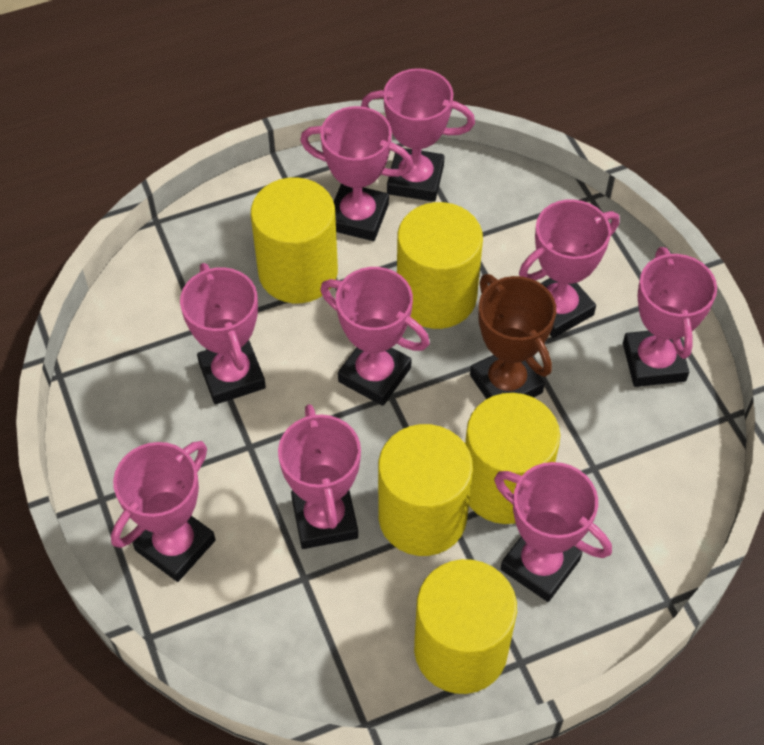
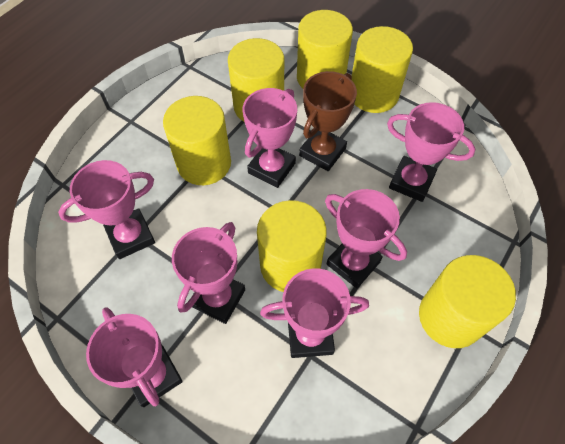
pink trophy: 9 -> 7
yellow cylinder: 5 -> 6

